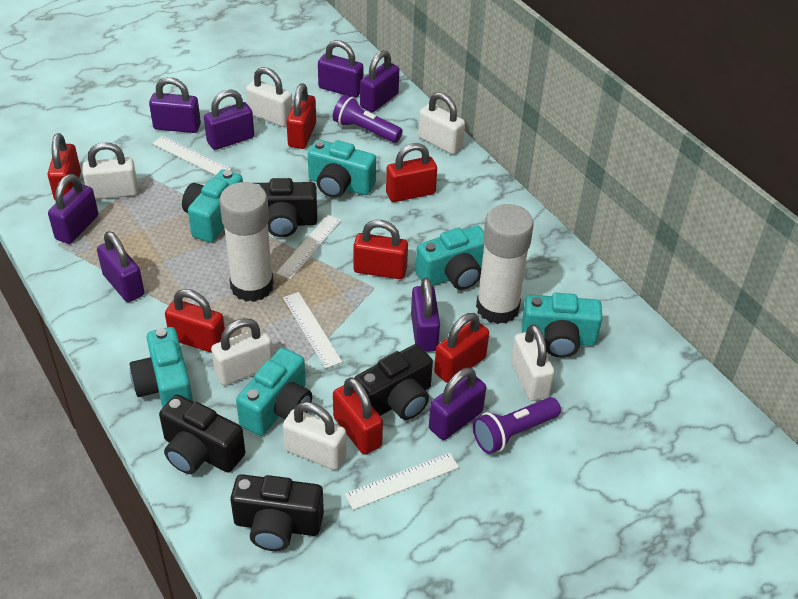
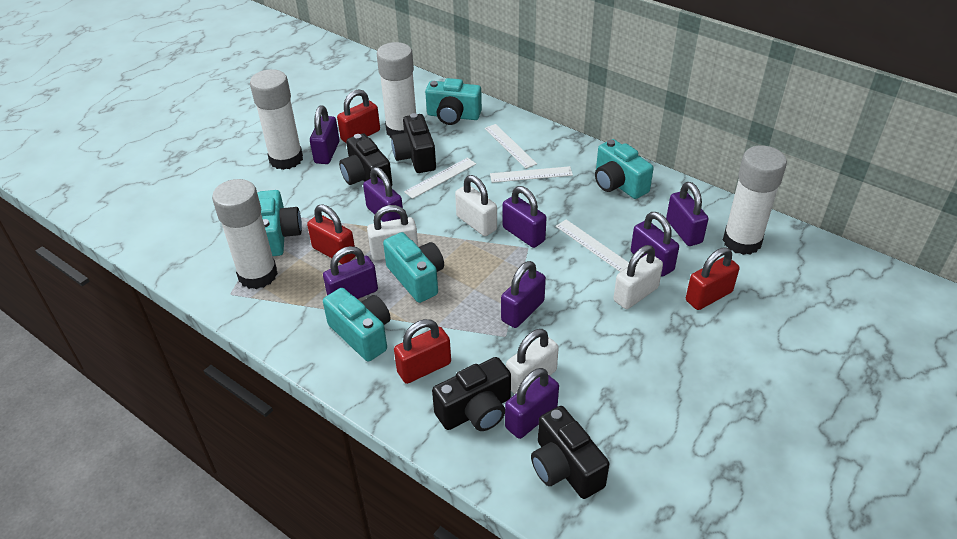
purple flashlight: 2 -> 0
red padlock: 7 -> 4
turquoise camera: 6 -> 5
white glue stick: 2 -> 4
white padlock: 6 -> 4

